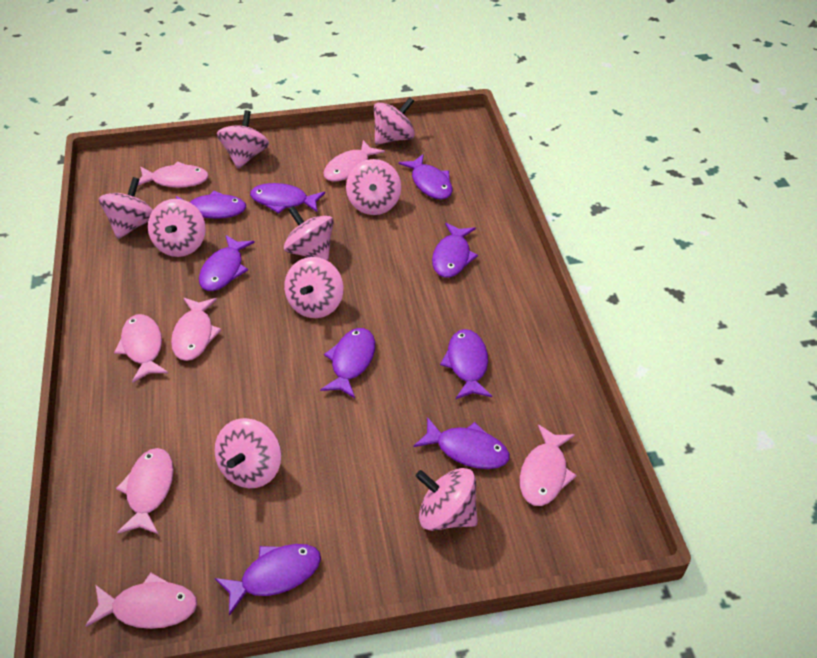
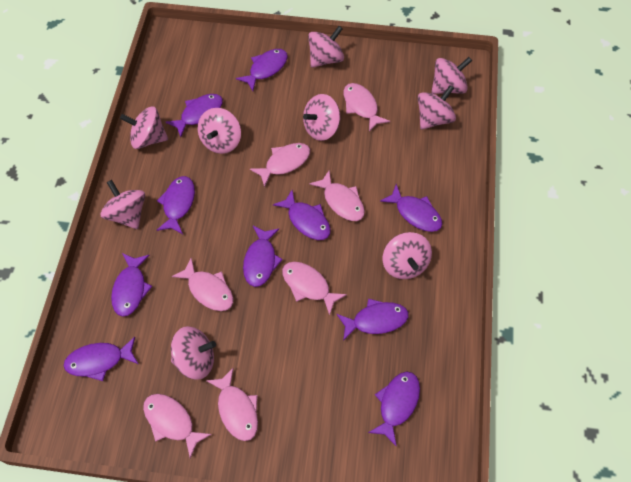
purple fish: 9 -> 10

